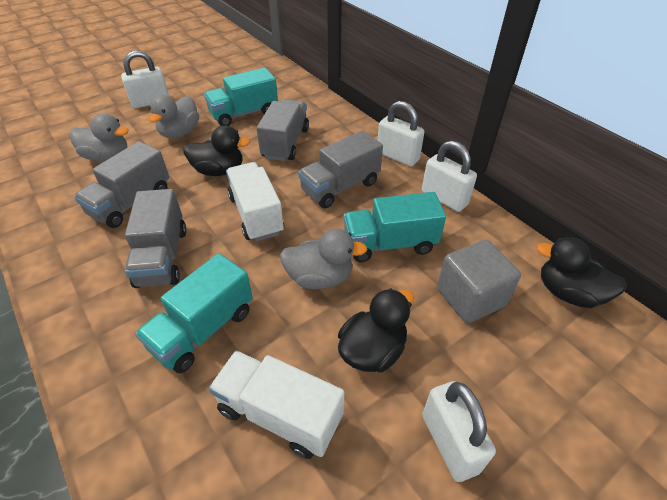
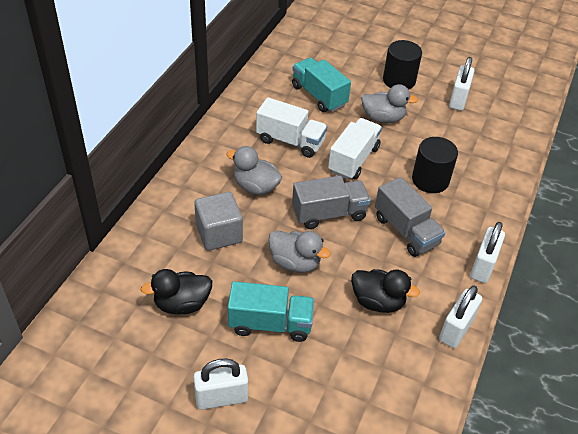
black cylinder: 0 -> 2
black duck: 3 -> 2
grey truck: 4 -> 2
turquoise truck: 3 -> 2

